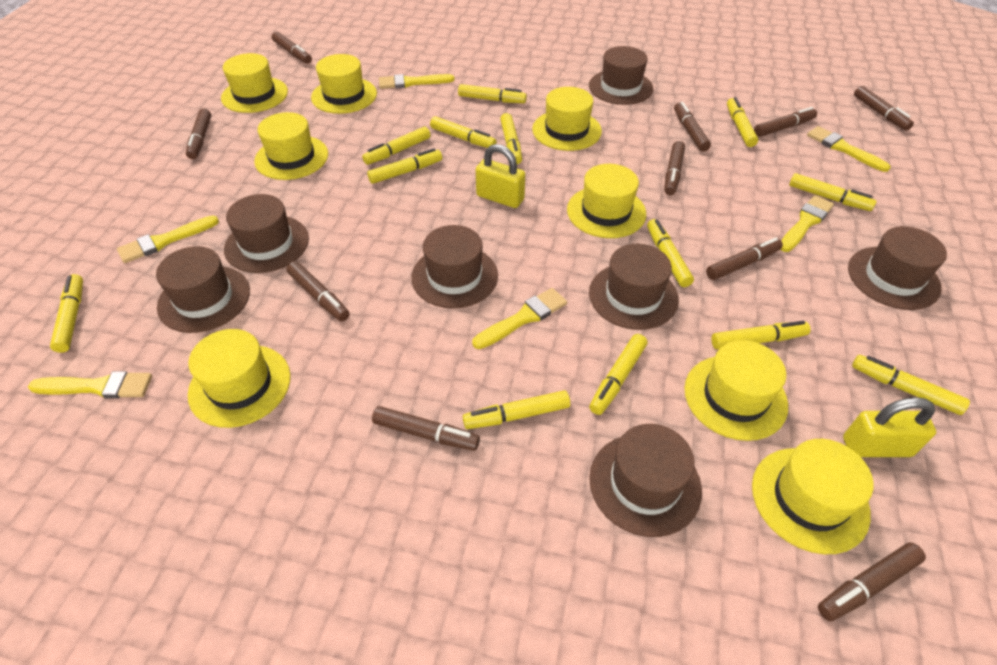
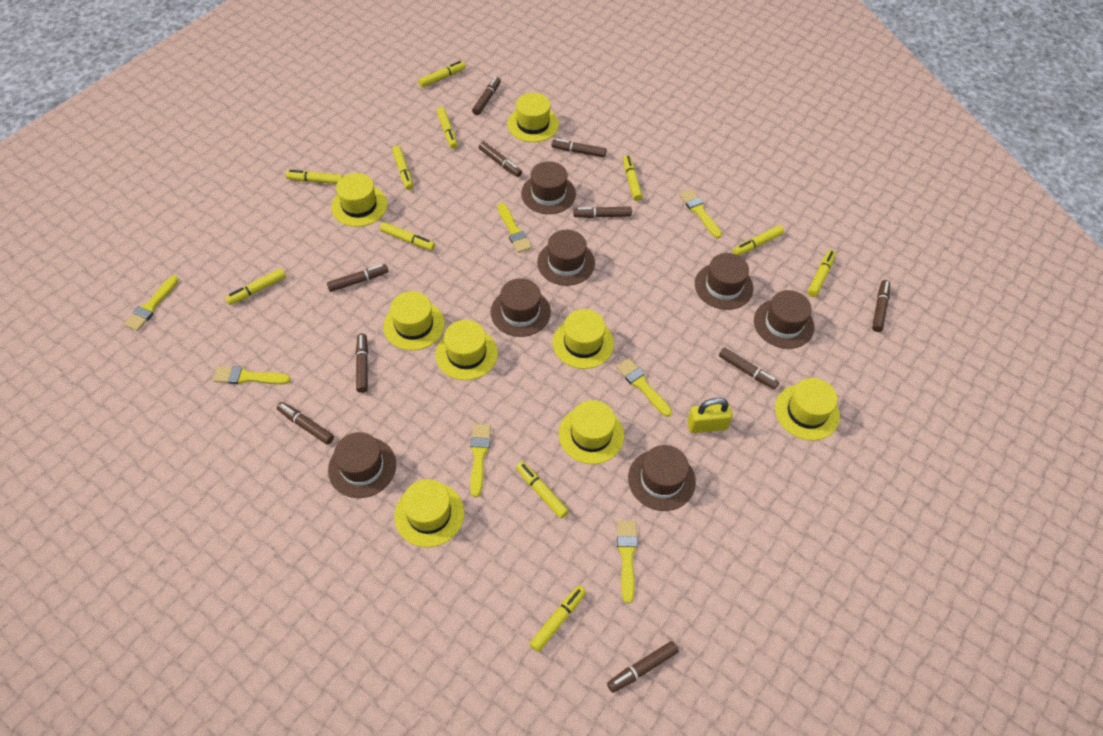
yellow brush: 6 -> 7
yellow marker: 13 -> 11
yellow padlock: 2 -> 1

